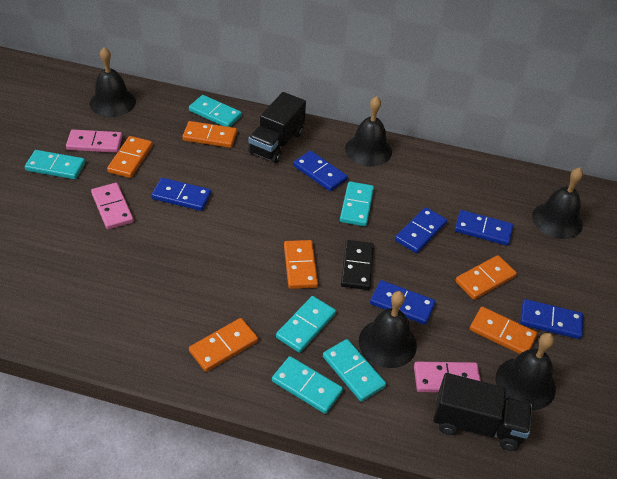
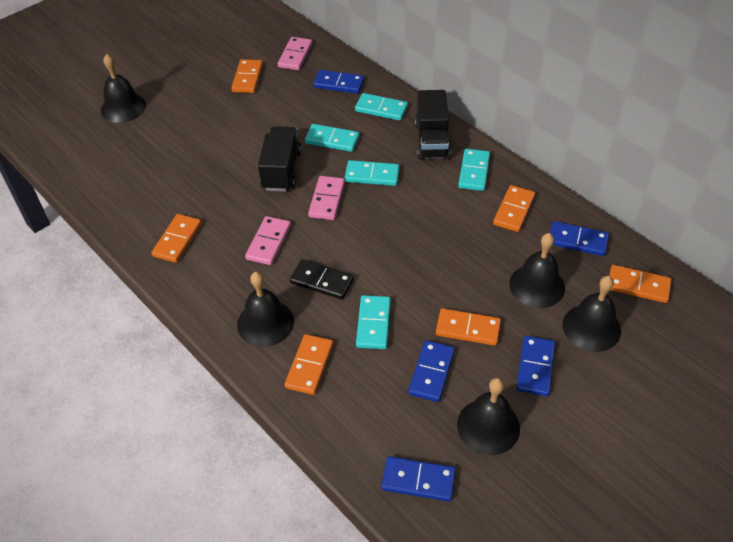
blue domino: 6 -> 5
turquoise domino: 6 -> 5

